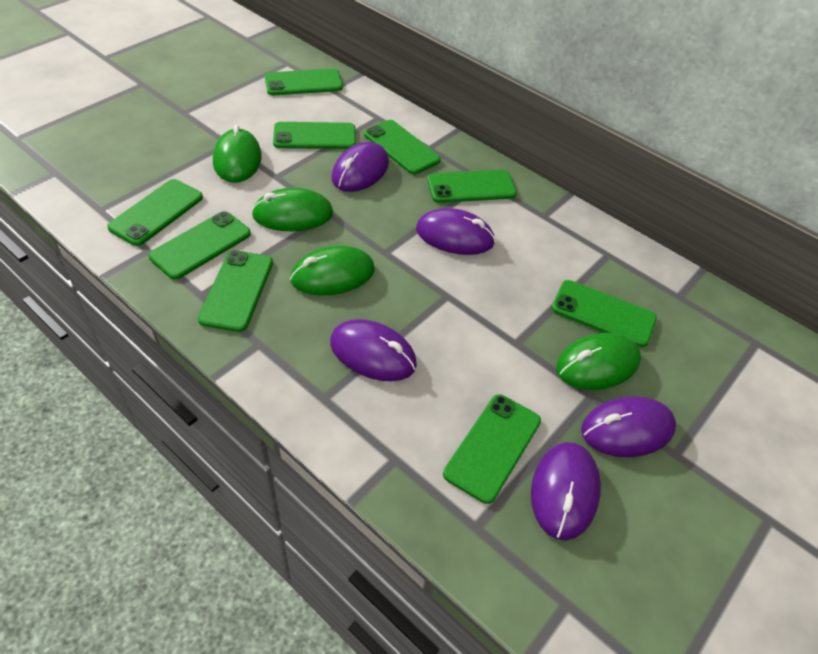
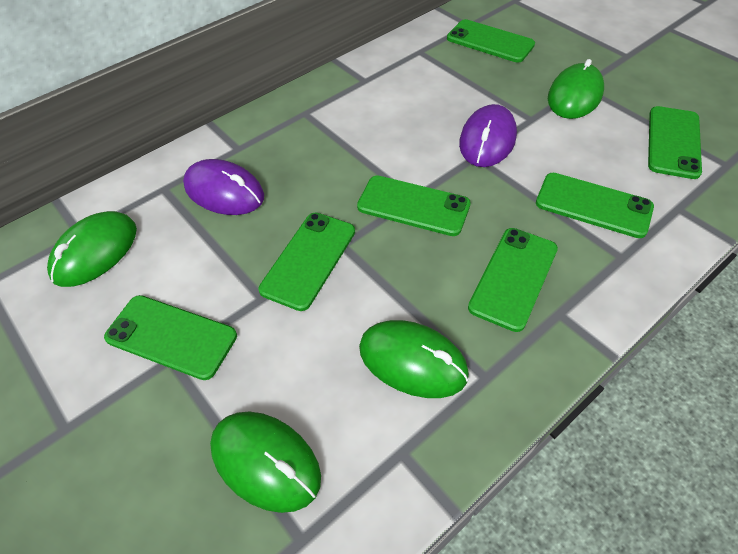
green phone: 9 -> 7
purple mouse: 5 -> 2

